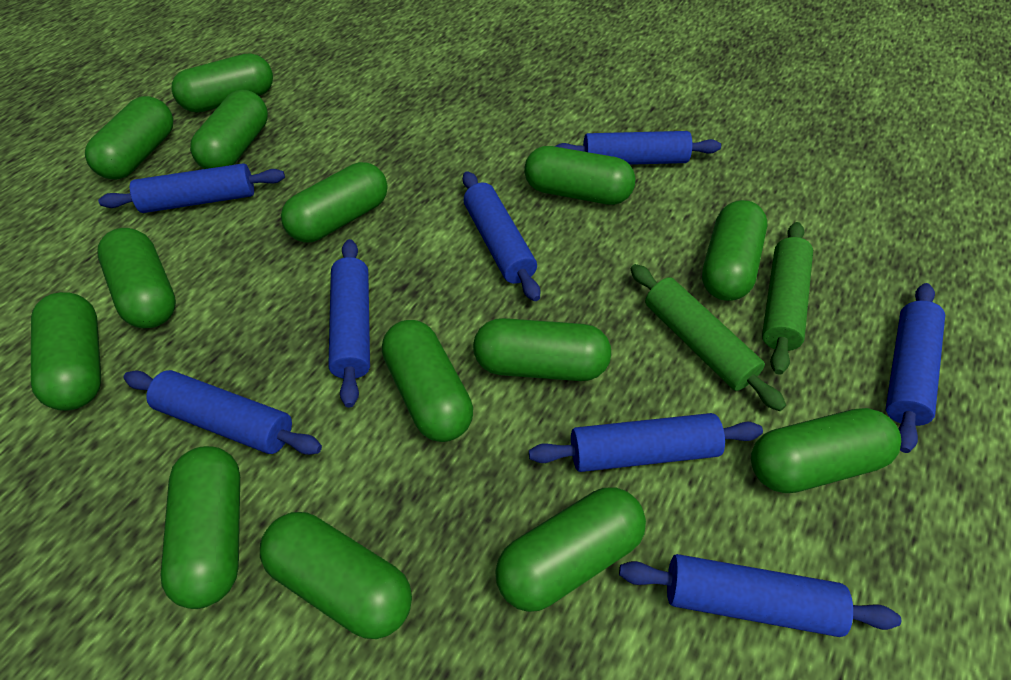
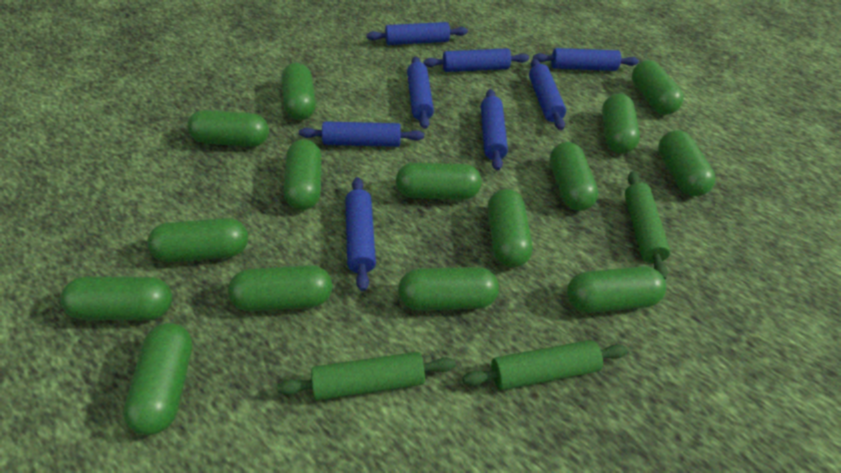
green capsule: 14 -> 15
green rolling pin: 2 -> 3

